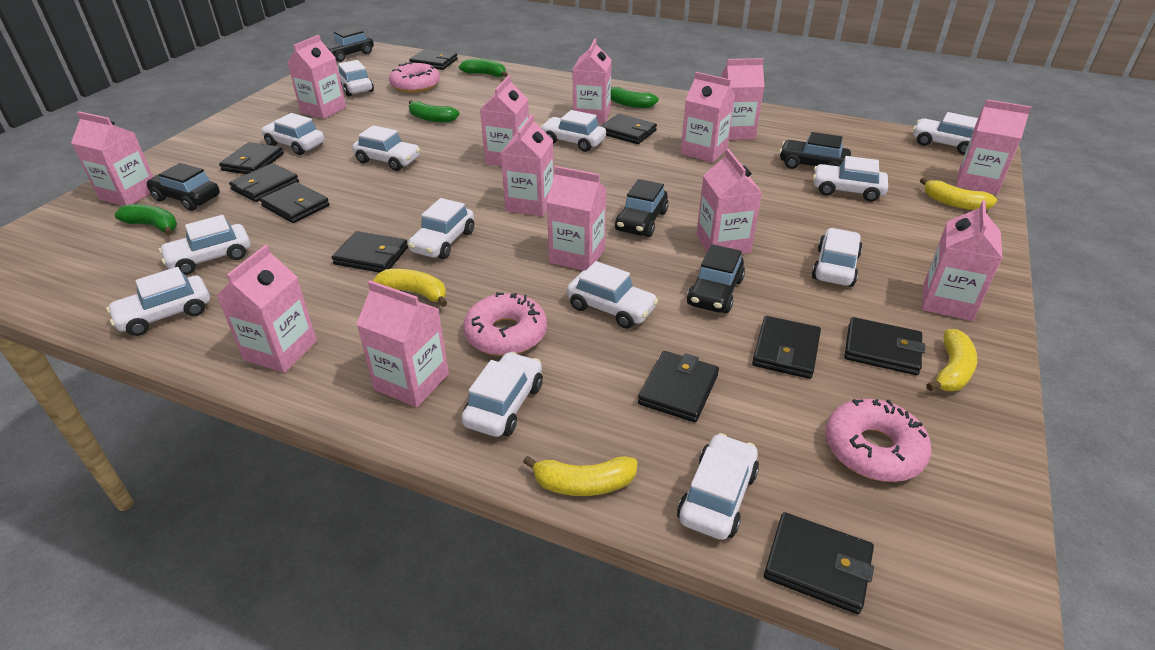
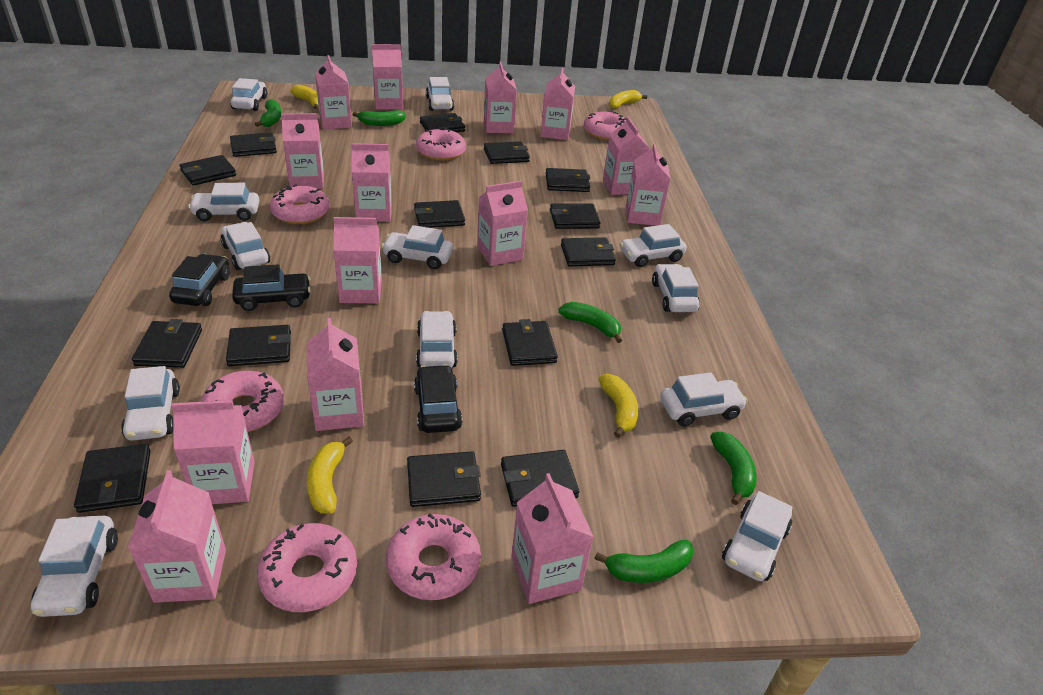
black car: 5 -> 3
black wallet: 10 -> 14
green banana: 4 -> 5
pink carton: 13 -> 14
pink donut: 3 -> 6
white car: 13 -> 12

